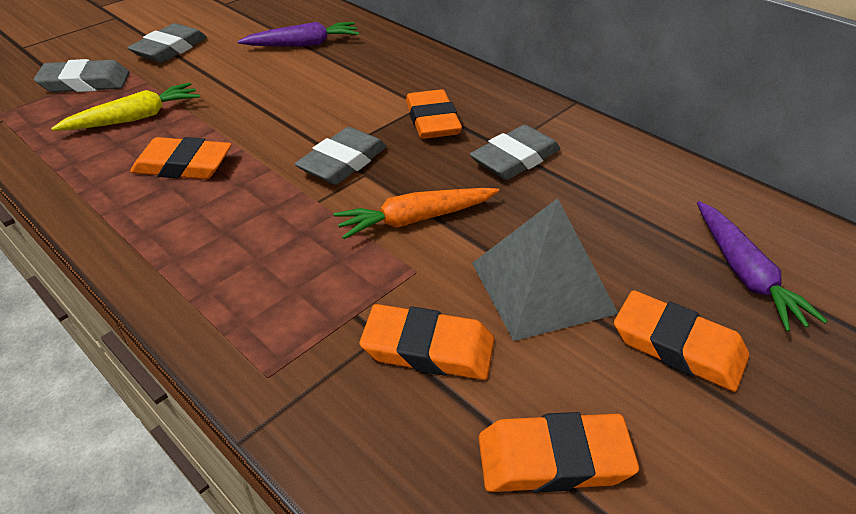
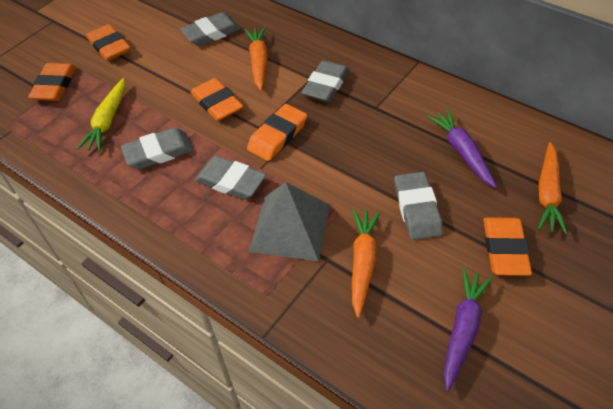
grey eraser: 4 -> 5
orange carrot: 1 -> 3

